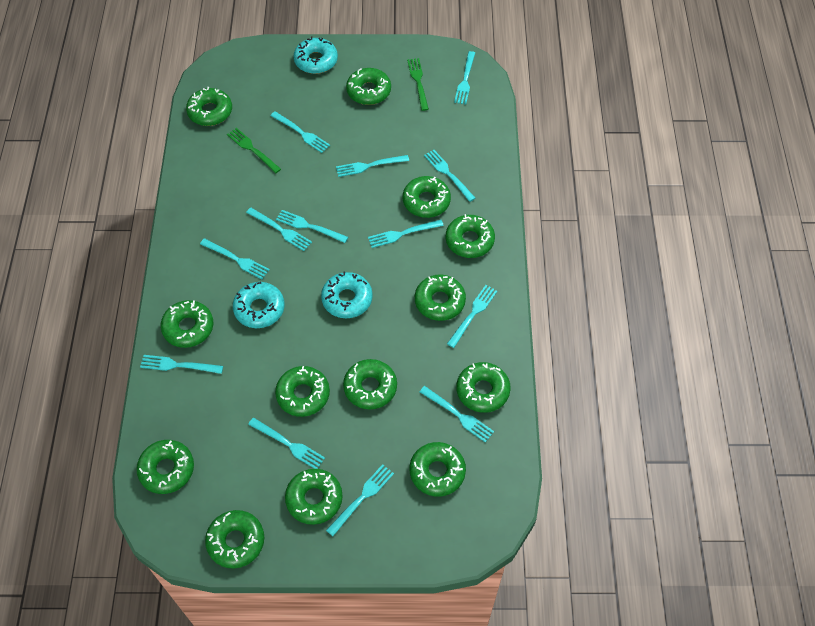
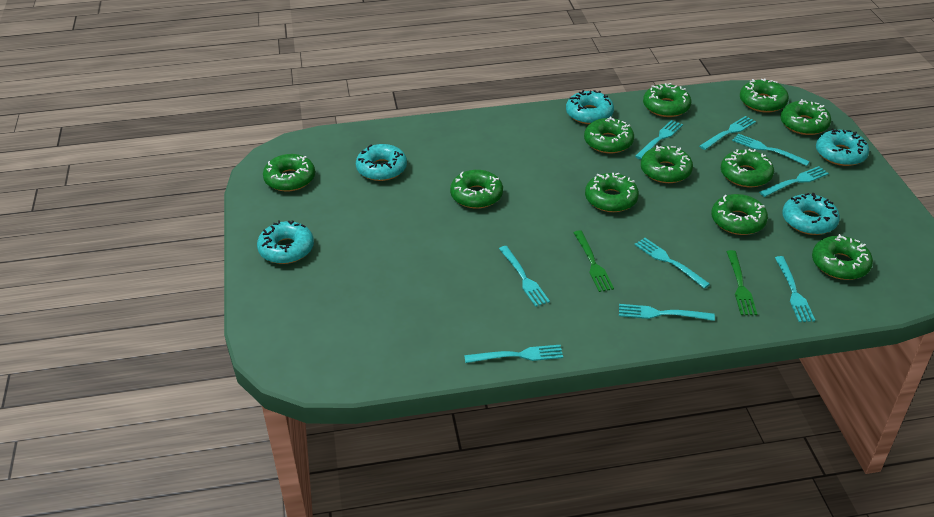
green donut: 13 -> 11
turquoise donut: 3 -> 5
turquoise fork: 13 -> 9

